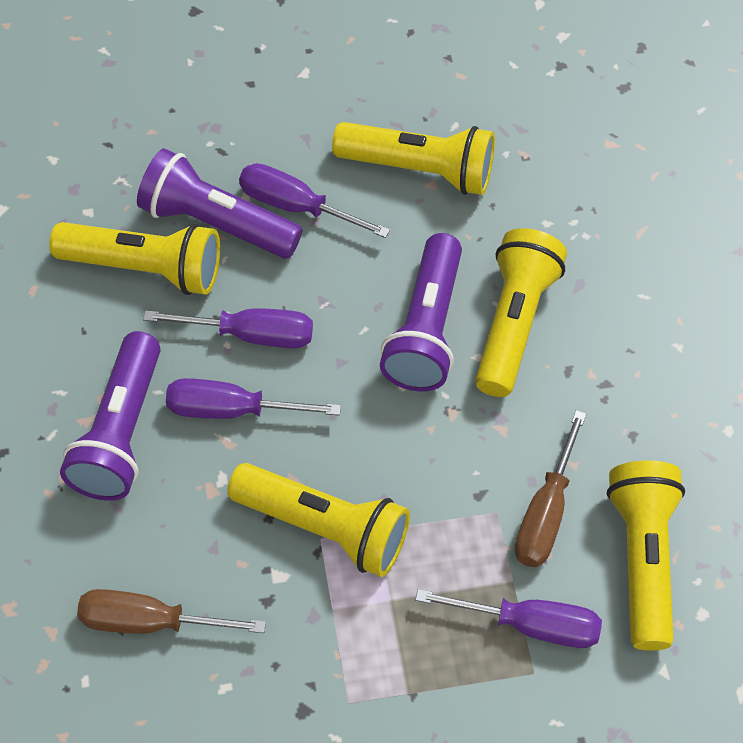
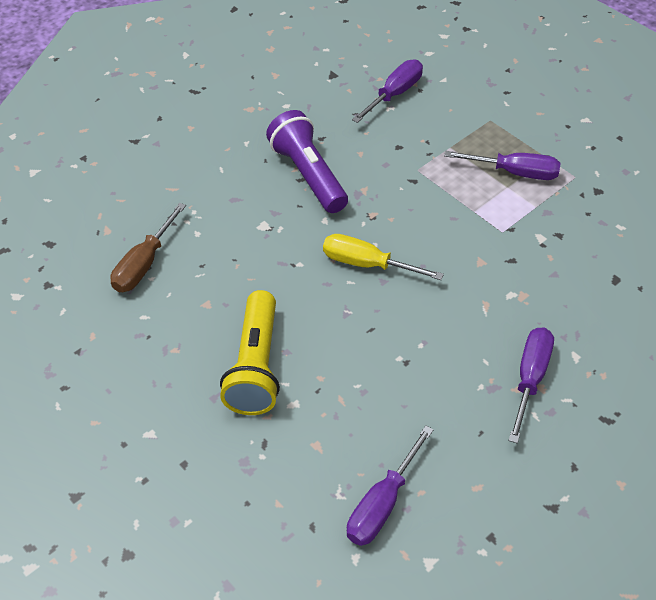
brown screwdriver: 2 -> 1
purple flashlight: 3 -> 1
yellow flashlight: 5 -> 1
yellow screwdriver: 0 -> 1

